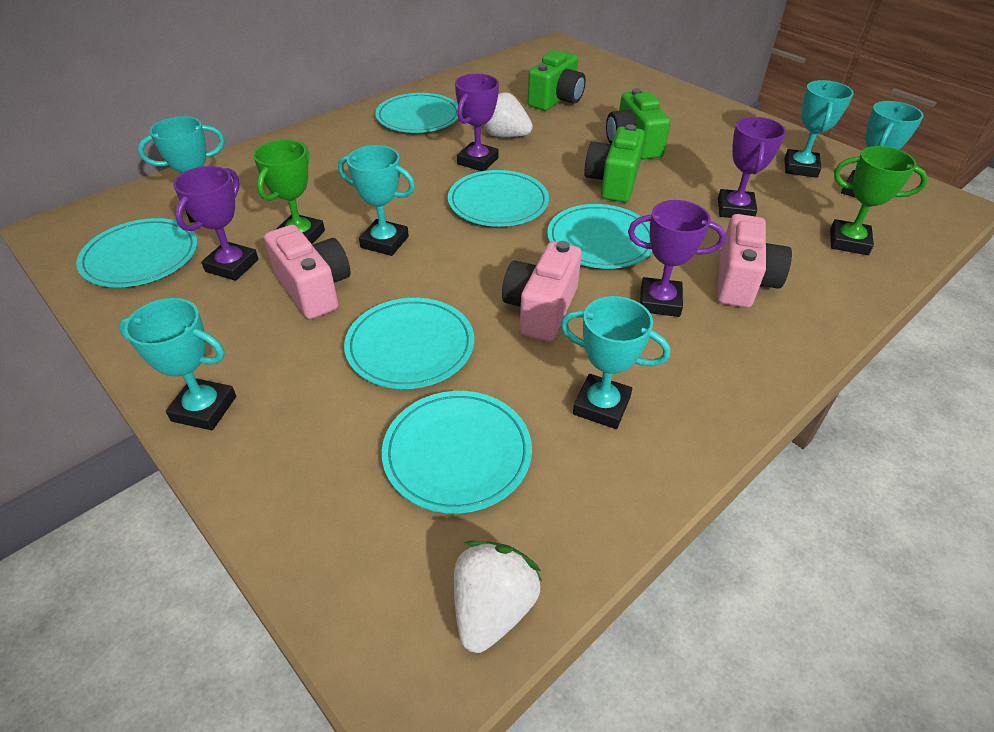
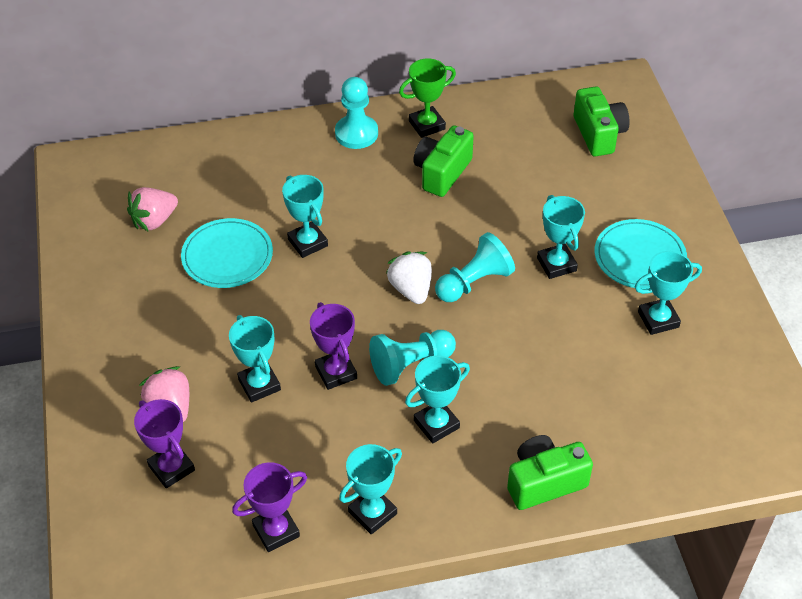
green trophy: 2 -> 1
pink camera: 3 -> 0
pink strawberry: 0 -> 2
purple trophy: 4 -> 3
turquoise pawn: 0 -> 3
turquoise plate: 6 -> 2
white strawberry: 2 -> 1

